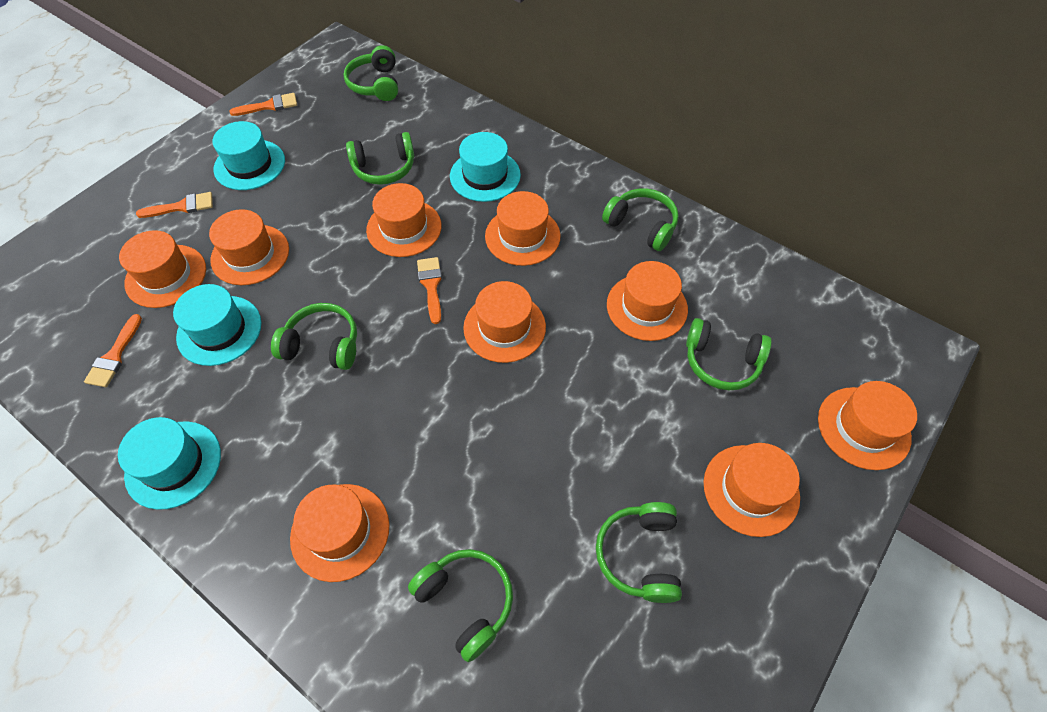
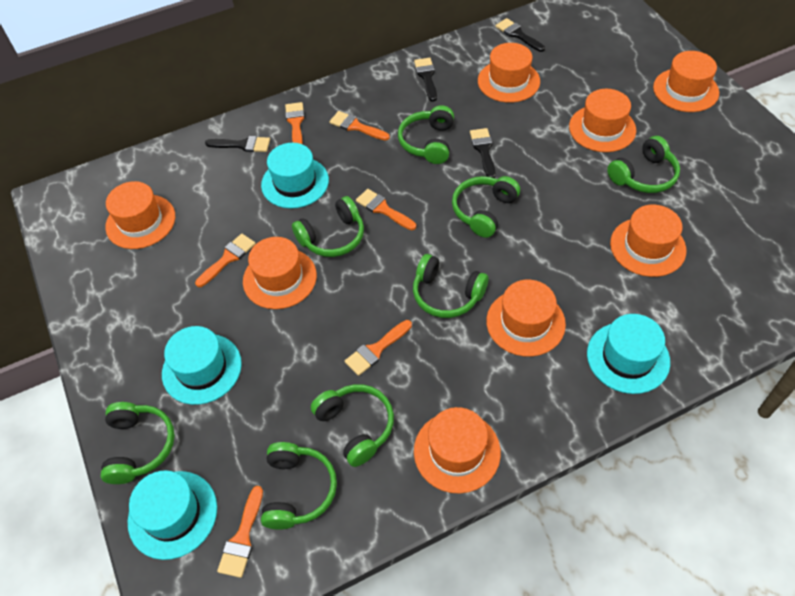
black brush: 0 -> 4
green headphones: 7 -> 8
orange brush: 4 -> 6
orange hat: 9 -> 8

